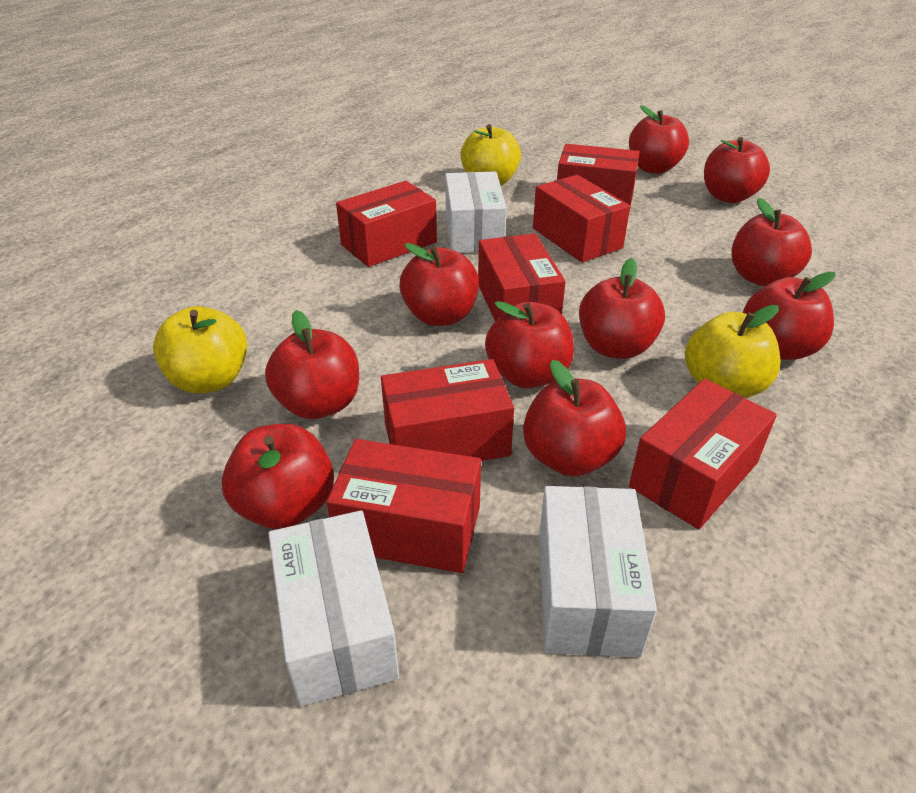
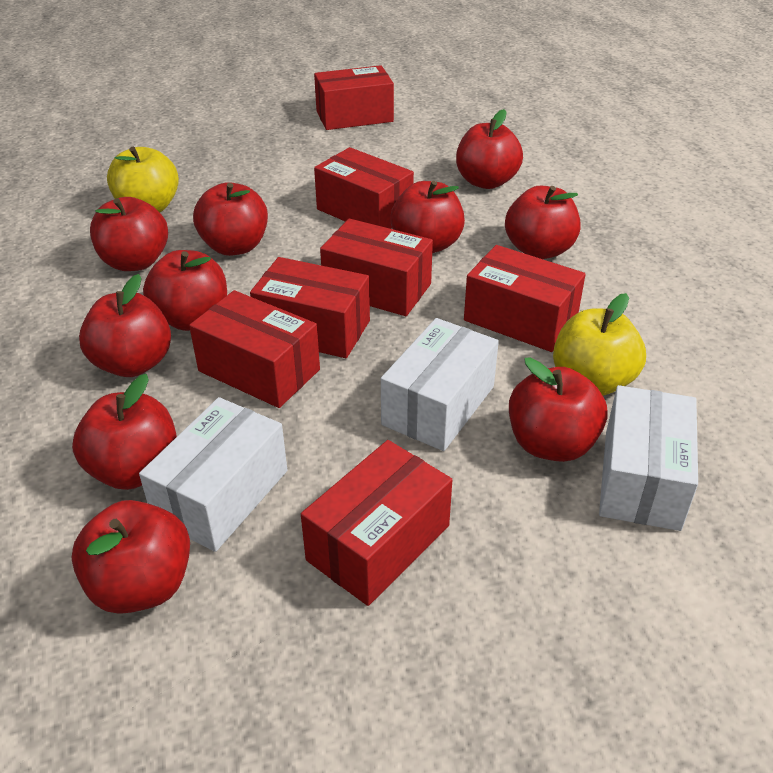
yellow apple: 3 -> 2

